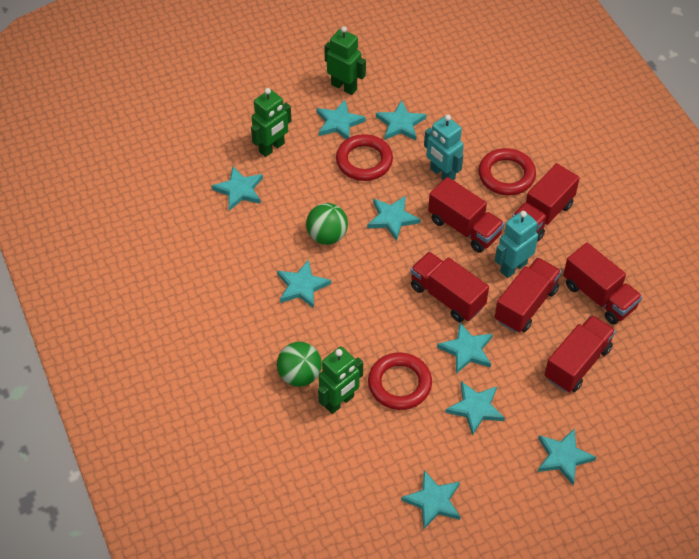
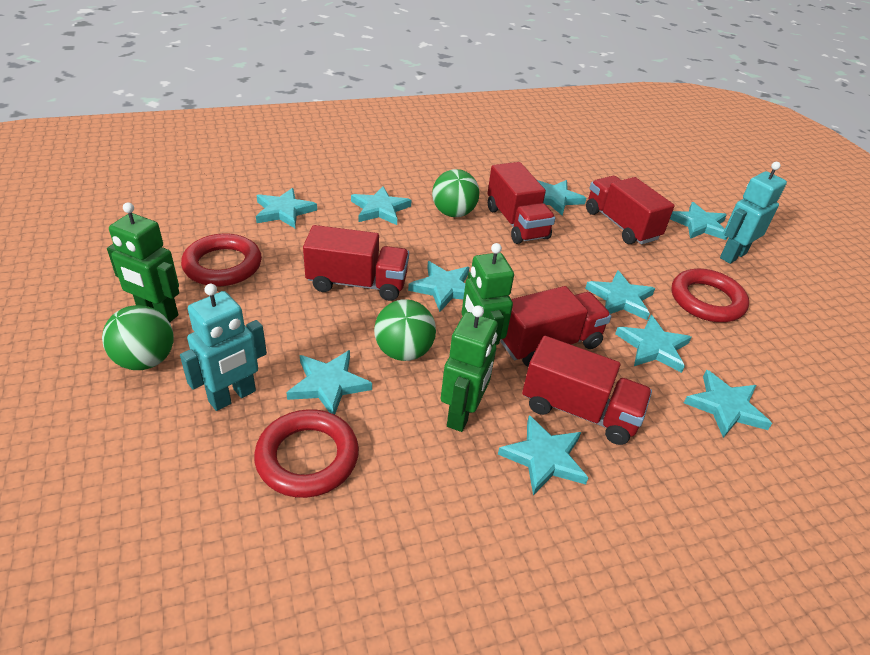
green ball: 2 -> 3
red truck: 6 -> 5
turquoise star: 9 -> 10

